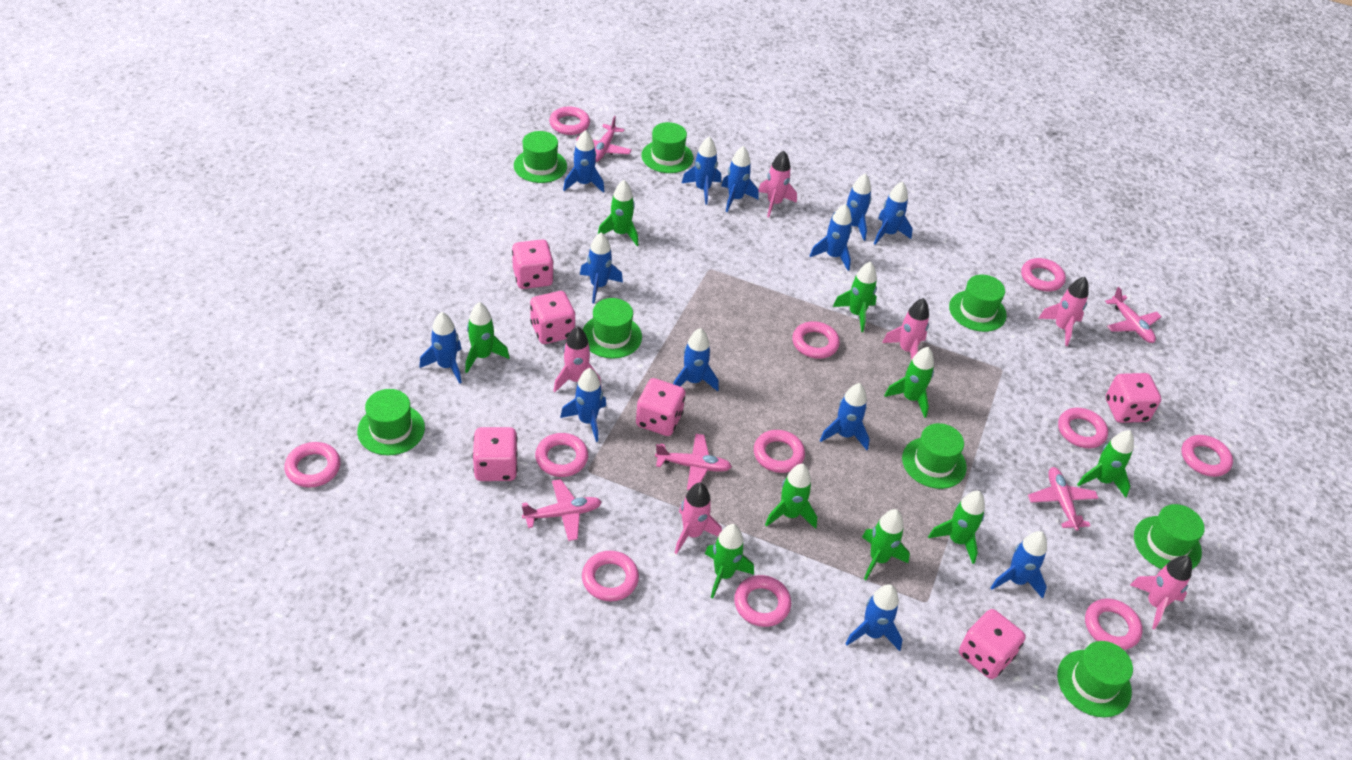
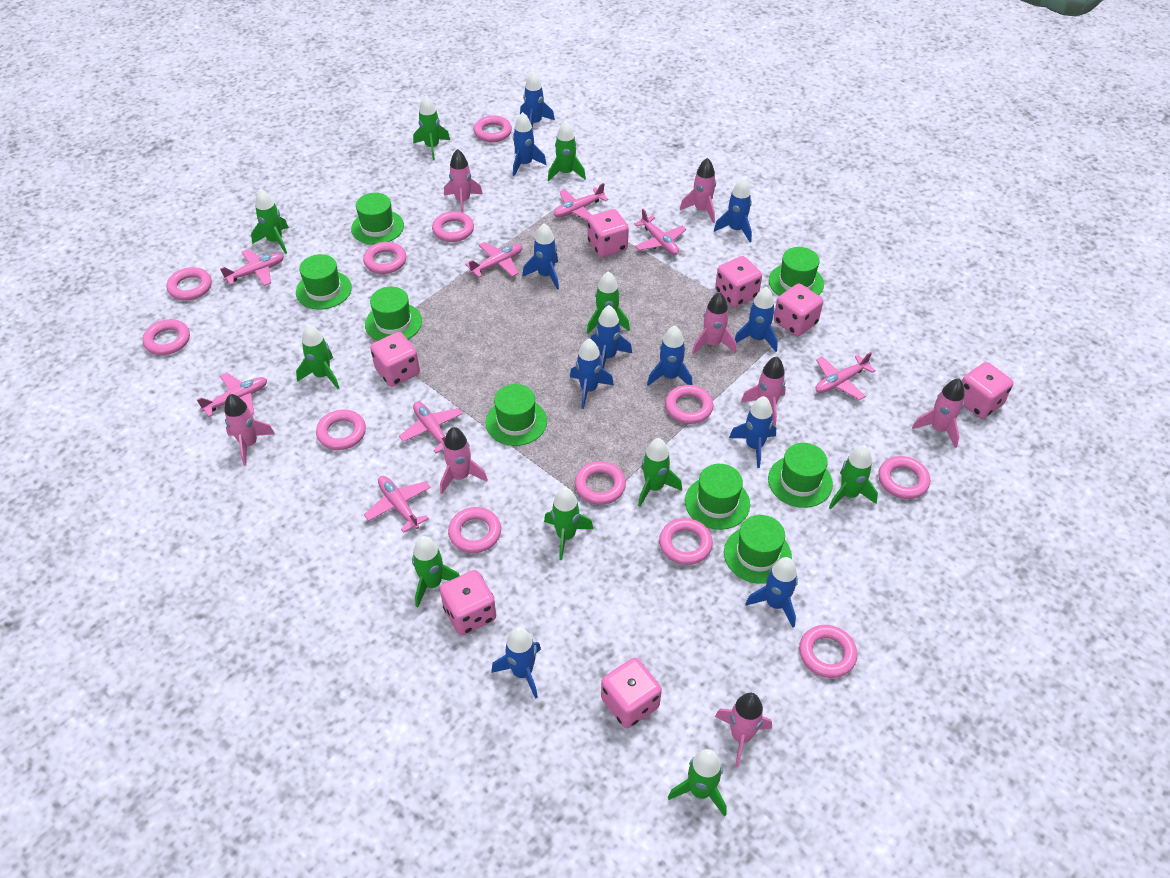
blue rocket: 13 -> 11
green rocket: 9 -> 10
pink dice: 6 -> 7
pink plane: 5 -> 8
pink ring: 11 -> 12
pink rocket: 6 -> 8

